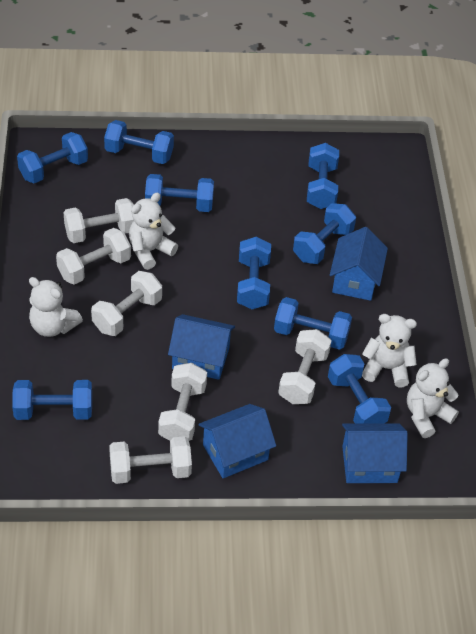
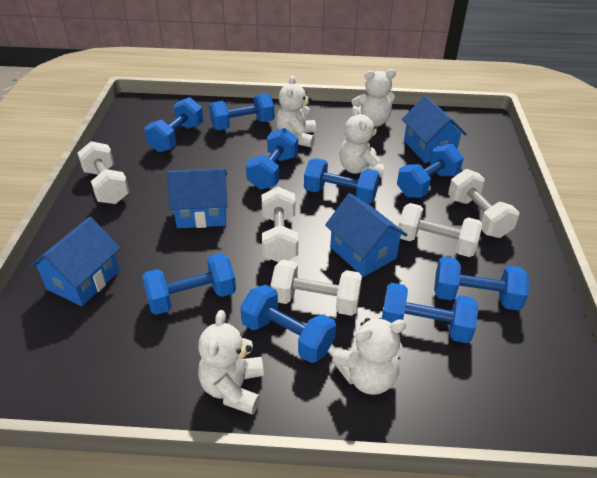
white dumbbell: 6 -> 5
white teddy bear: 4 -> 5

